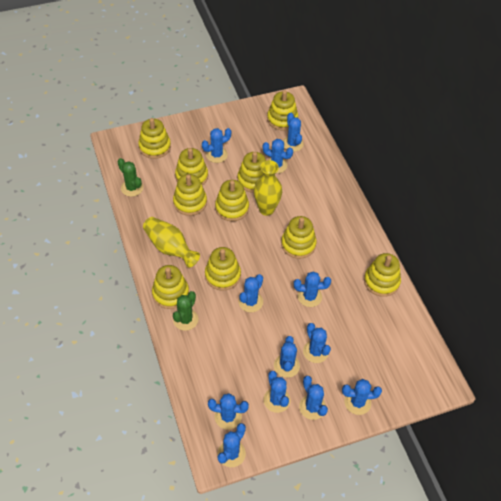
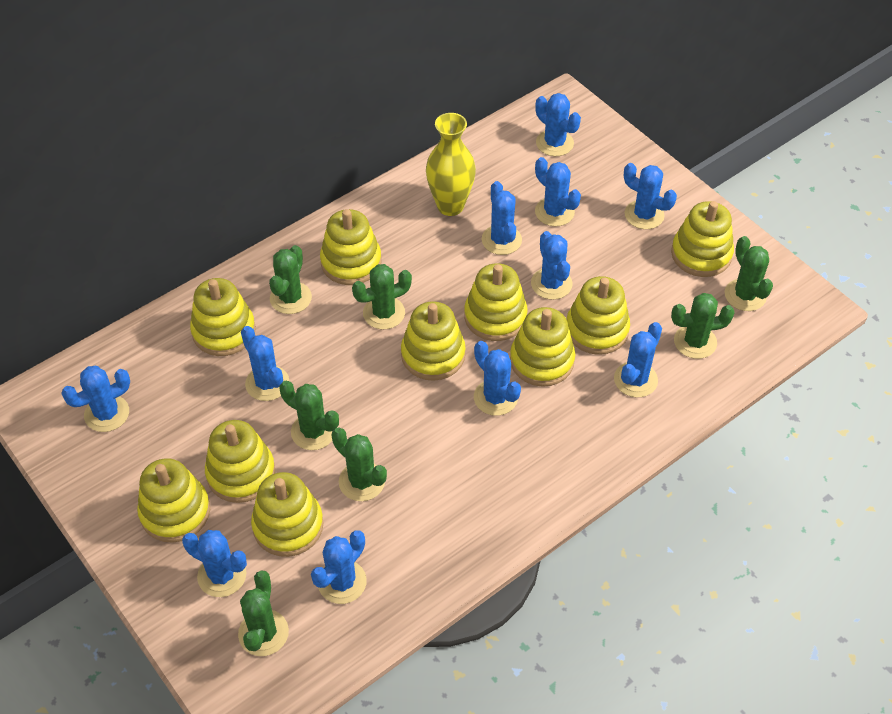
blue cactus: 12 -> 11
green cactus: 2 -> 7
yellow vase: 2 -> 1

